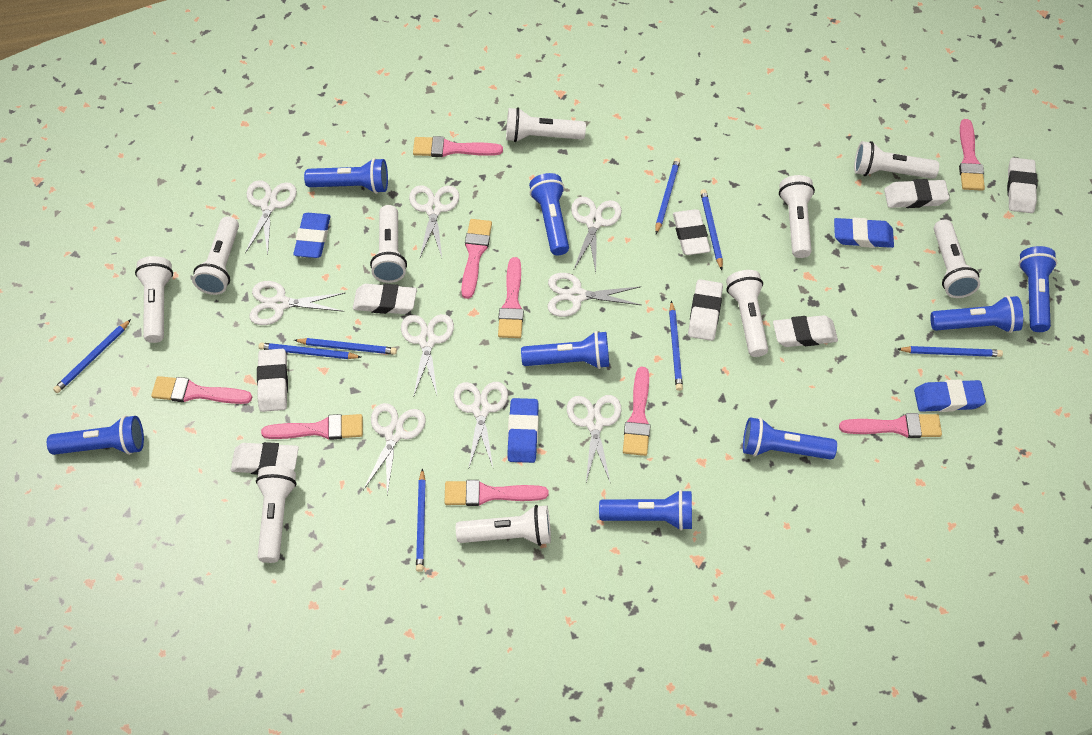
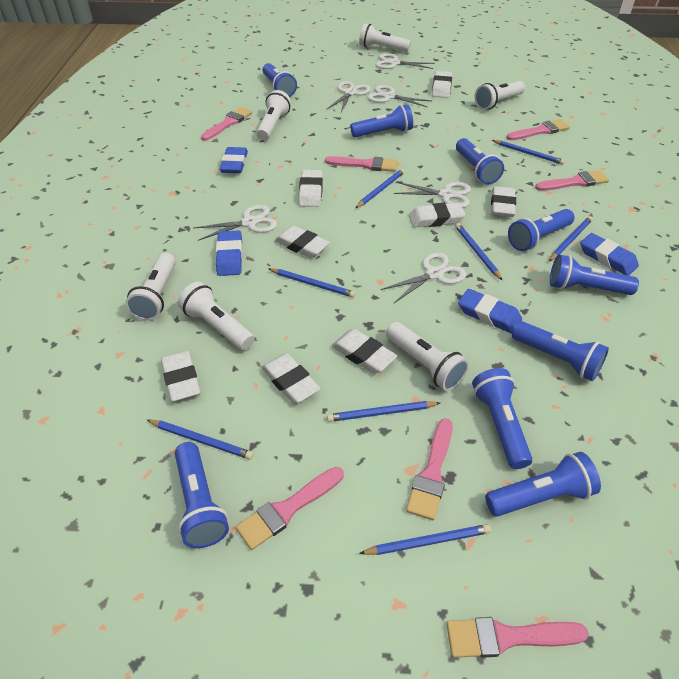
blue flashlight: 8 -> 9
pink brush: 9 -> 7
white flashlight: 10 -> 6
white scissors: 9 -> 6

